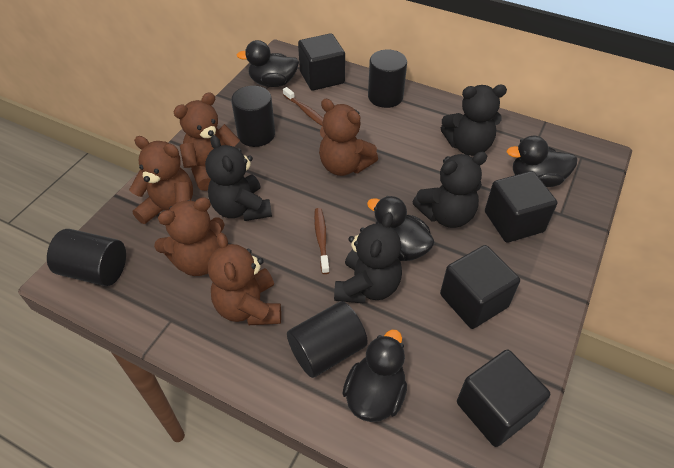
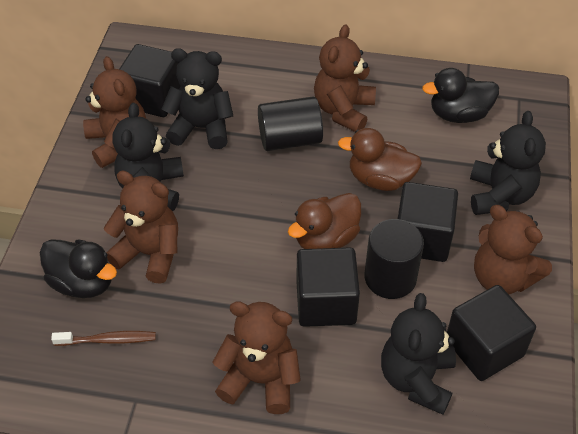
black cylinder: 4 -> 2
black duck: 4 -> 2
brown duck: 0 -> 2
brown toothbrush: 2 -> 1

